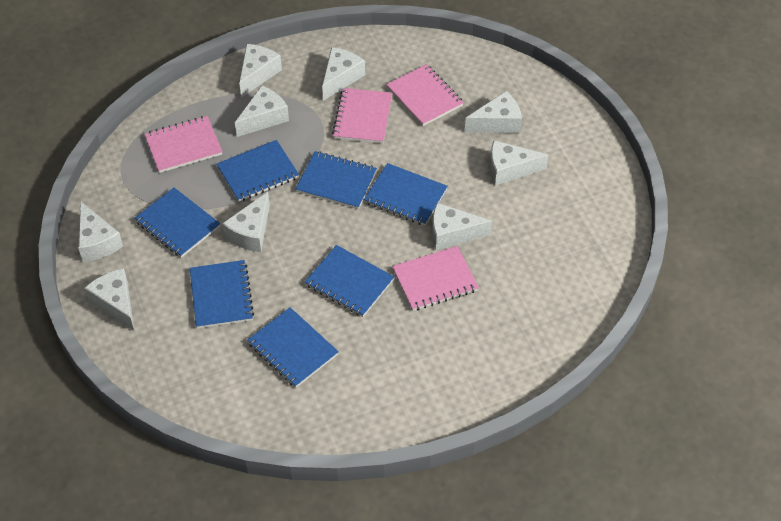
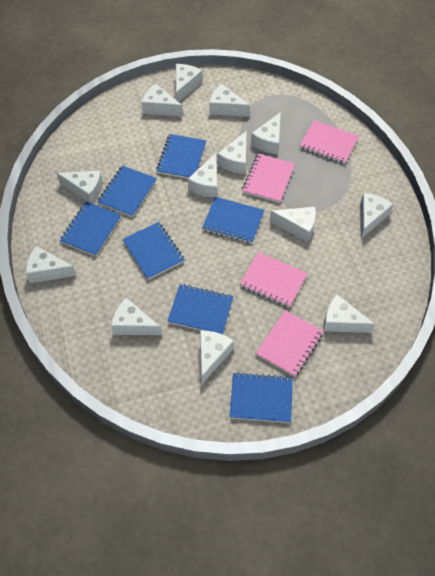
white cheese: 9 -> 13

